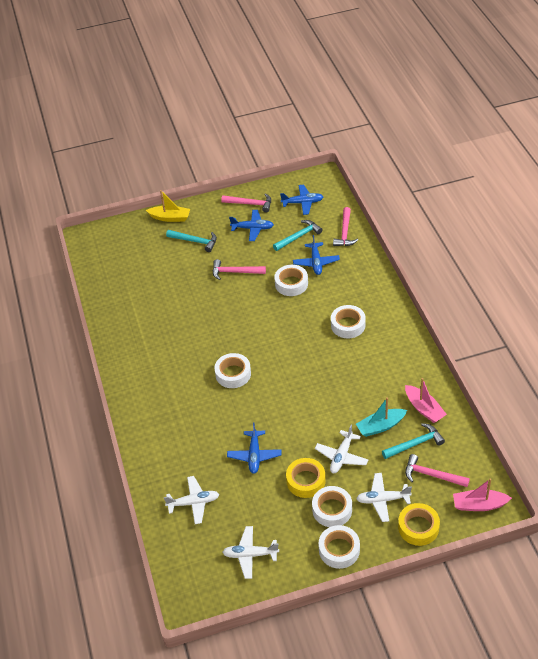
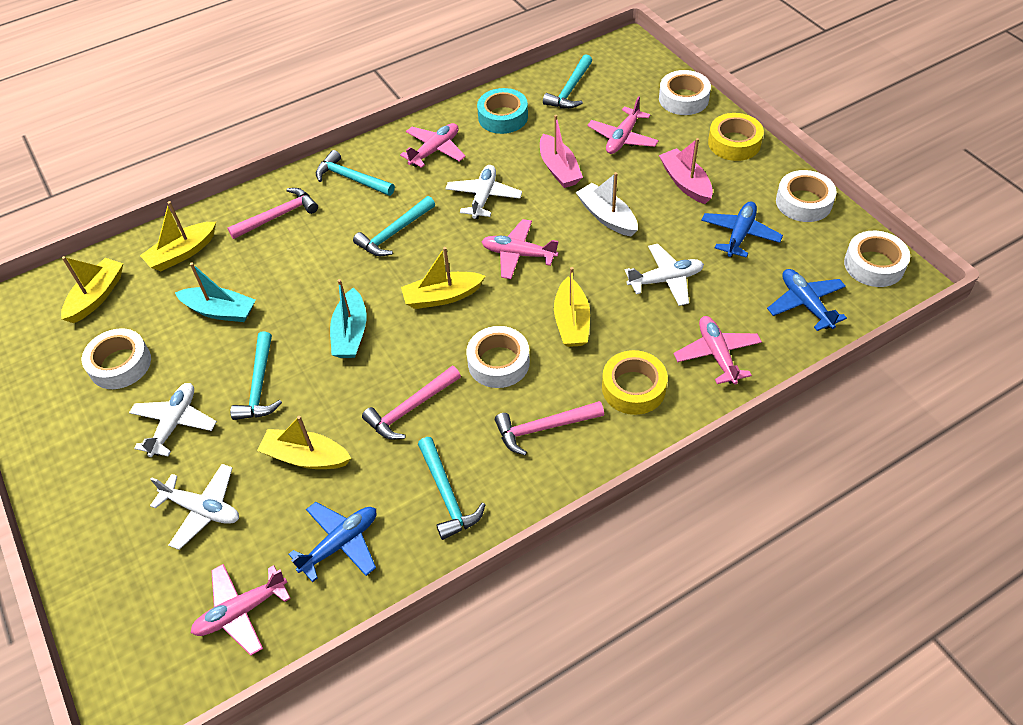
blue plane: 4 -> 3
pink hammer: 4 -> 3
pink plane: 0 -> 5
turquoise boat: 1 -> 2
turquoise hammer: 3 -> 5
turquoise tape: 0 -> 1
white boat: 0 -> 1
yellow boat: 1 -> 5

